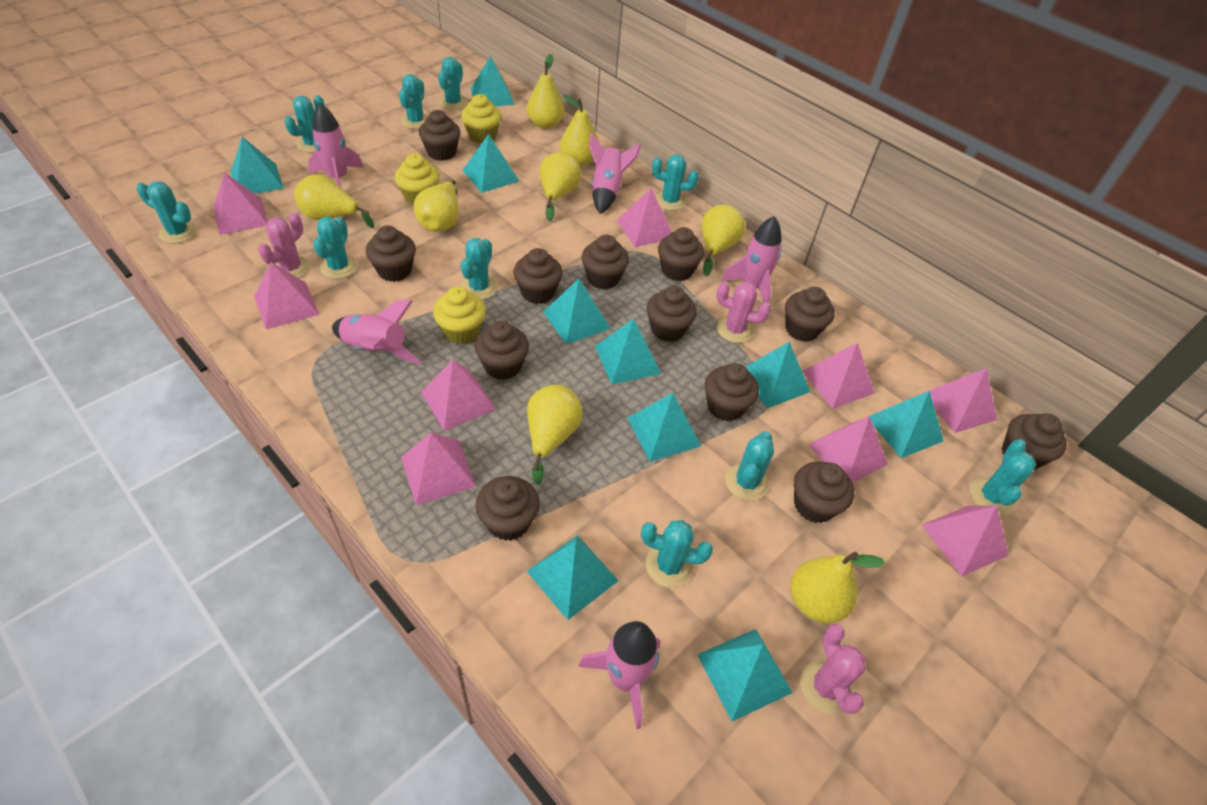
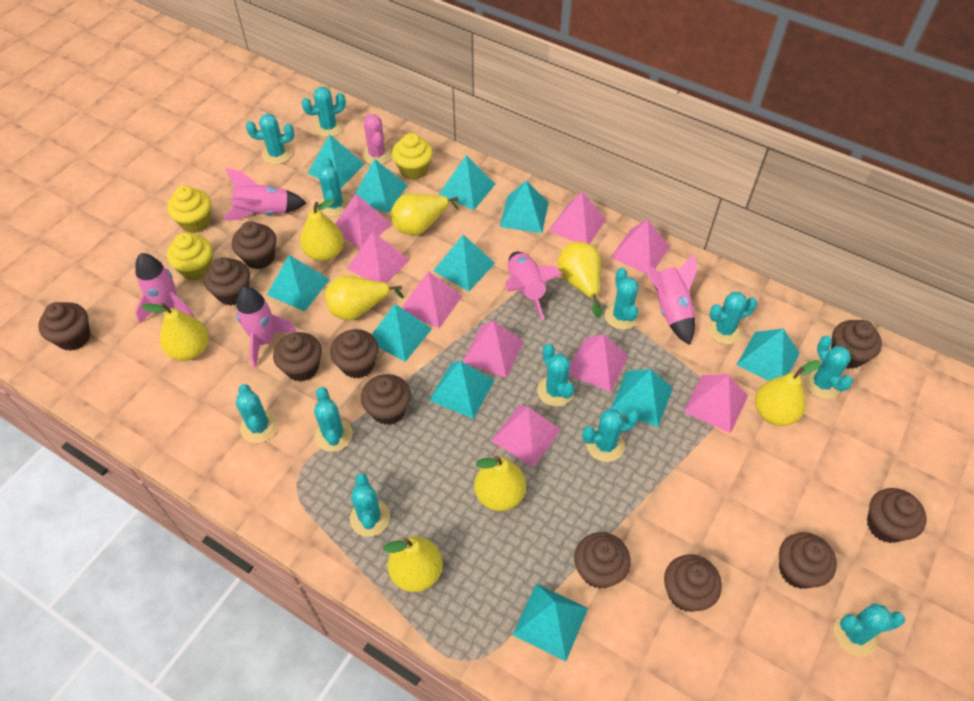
brown cupcake: 12 -> 11
pink cactus: 3 -> 1
turquoise cactus: 10 -> 12
turquoise pyramid: 10 -> 11

